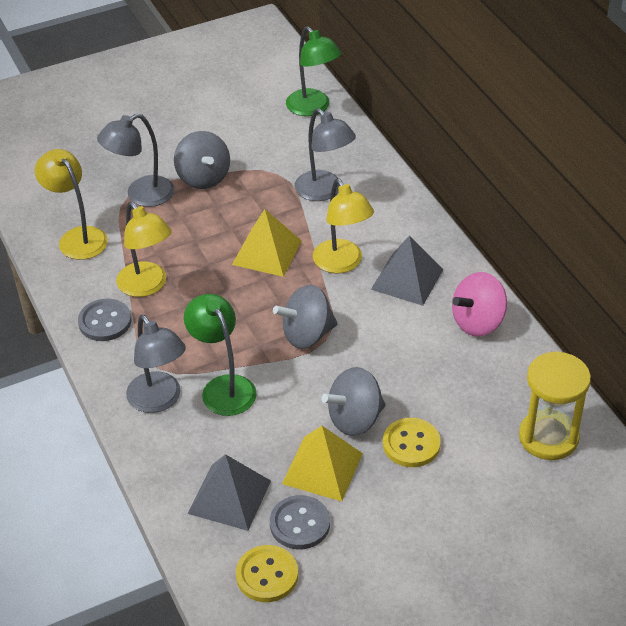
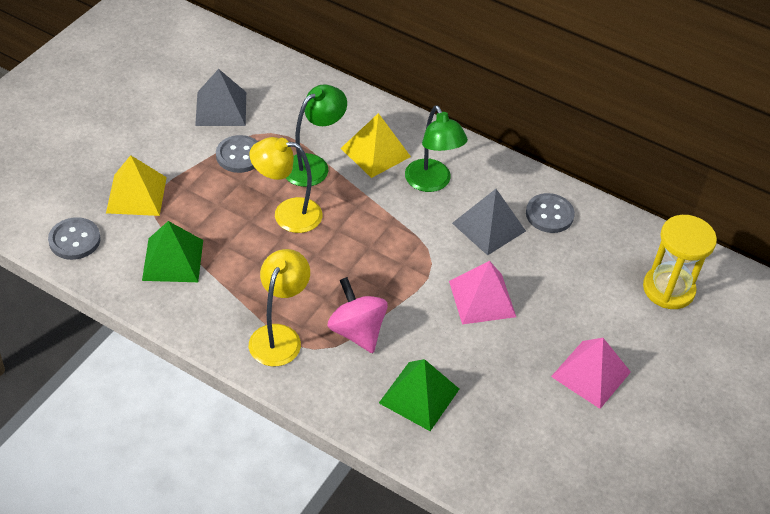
green pyramid: 0 -> 2
grey button: 2 -> 3
grey lamp: 3 -> 0
grey spinning top: 3 -> 0
pink pyramid: 0 -> 2
yellow button: 2 -> 0
yellow lamp: 3 -> 2

